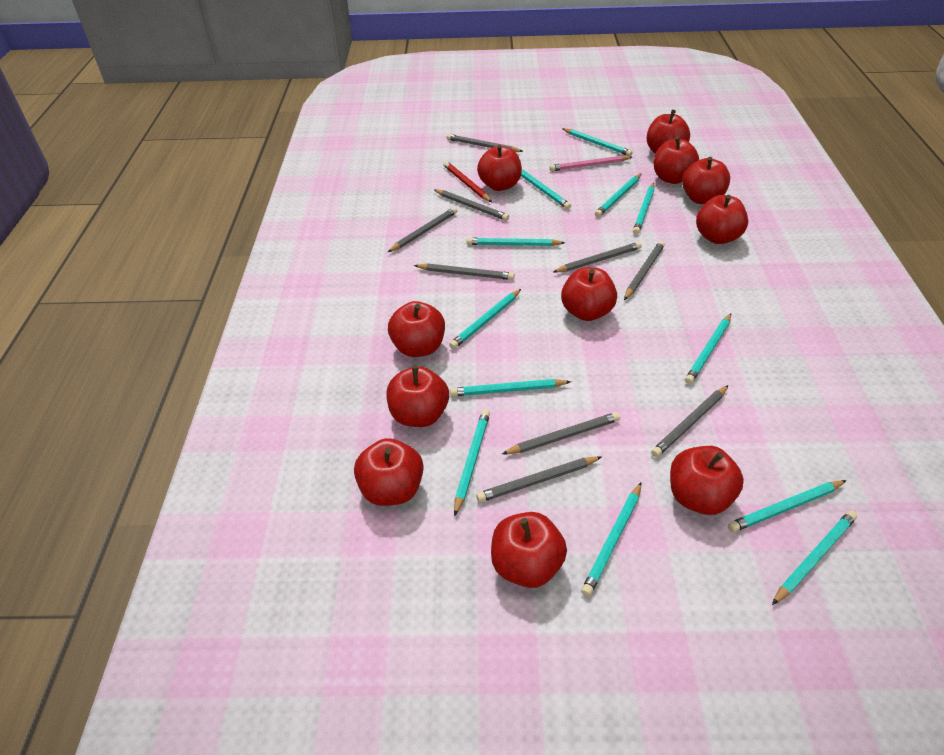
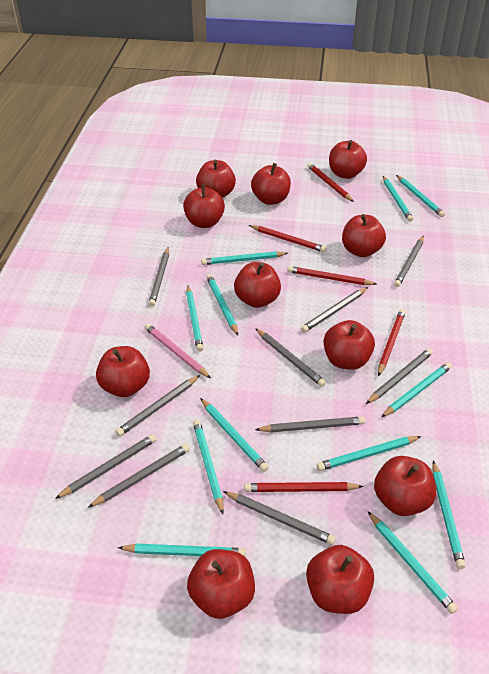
grey pencil: 9 -> 10
red pencil: 1 -> 5

